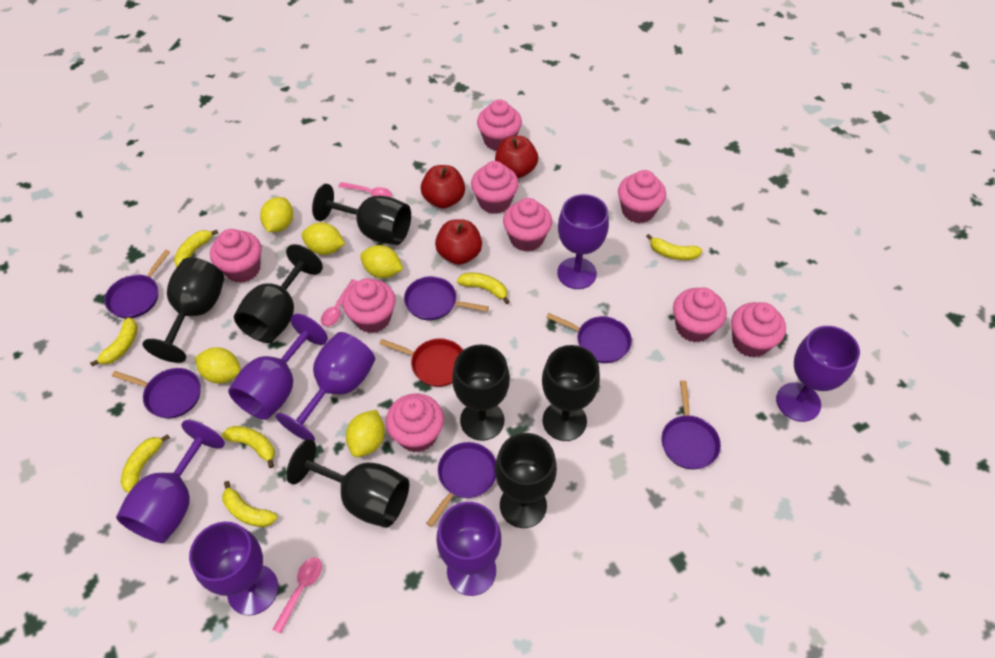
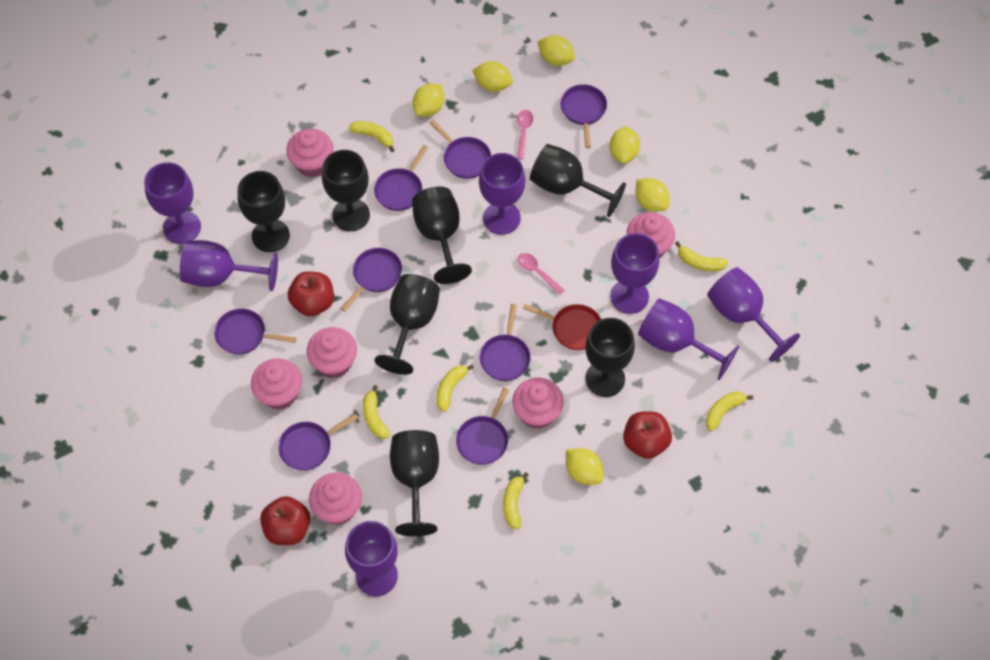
pink cupcake: 9 -> 6
pink spoon: 3 -> 2
purple pan: 6 -> 8
yellow banana: 7 -> 6
yellow lemon: 5 -> 6

